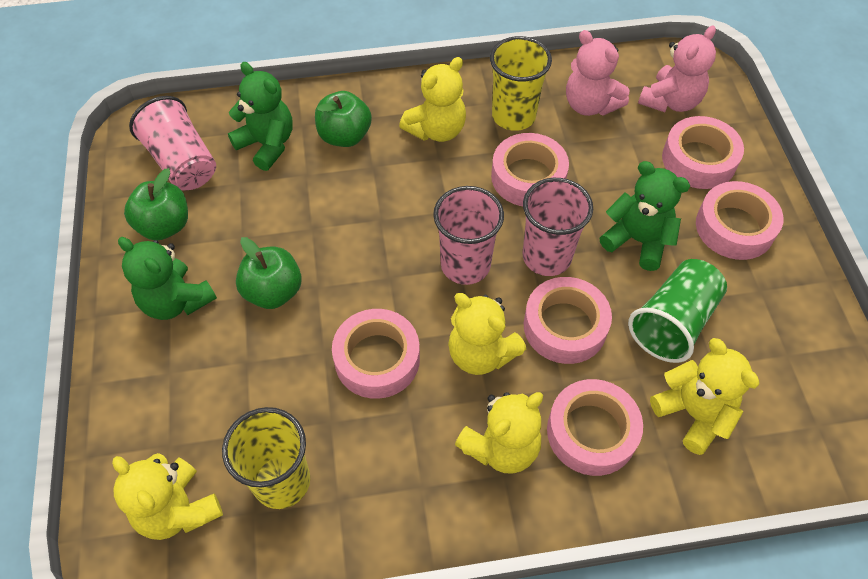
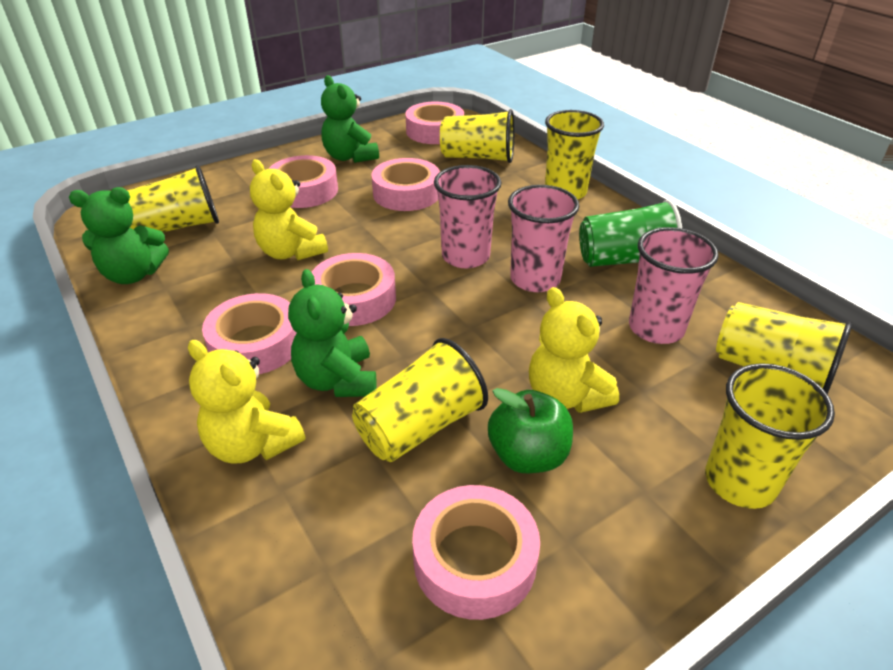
green apple: 3 -> 1
pink teddy bear: 2 -> 0
yellow cup: 2 -> 6
yellow teddy bear: 5 -> 3

